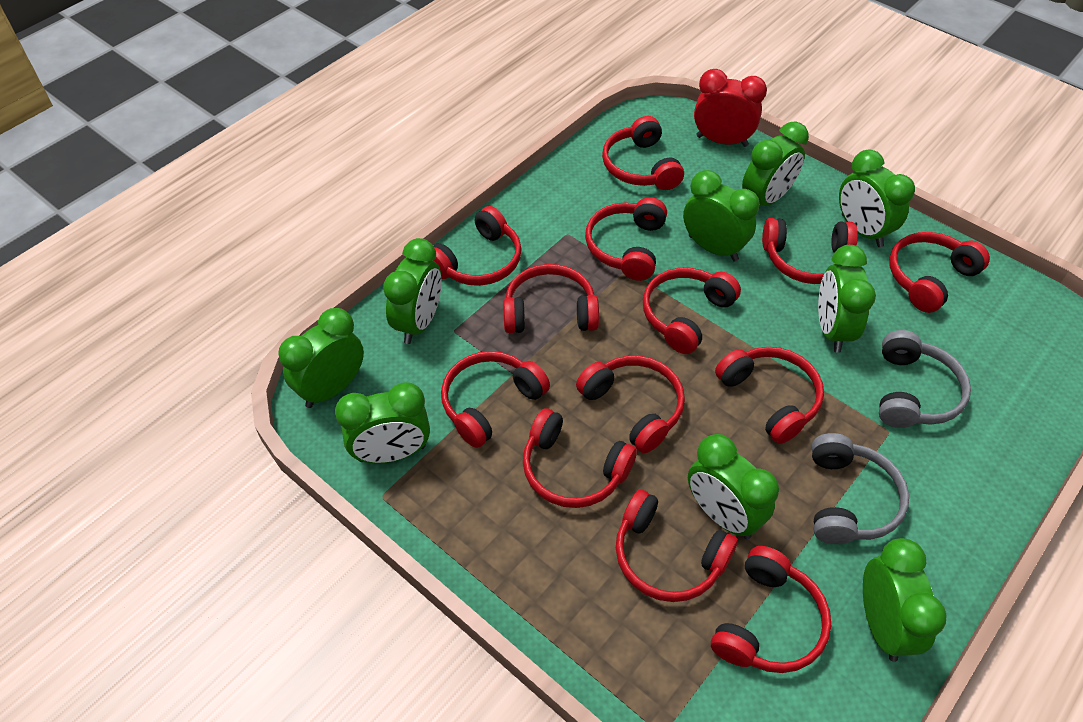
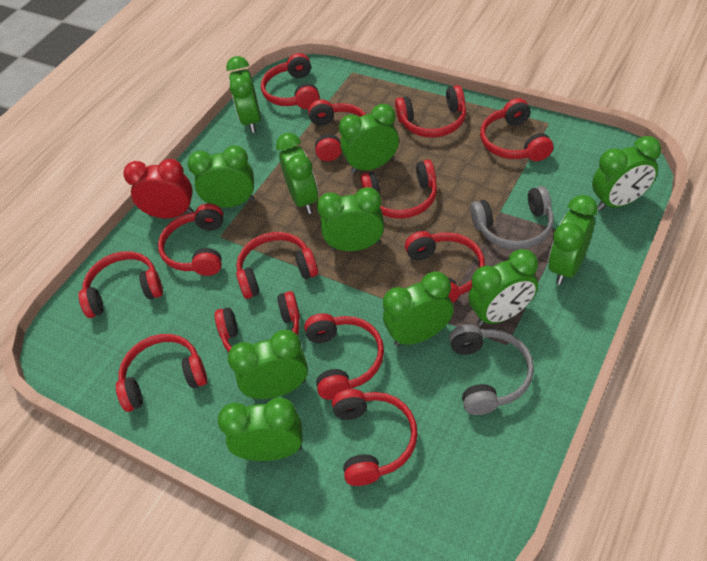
green clock: 9 -> 11

